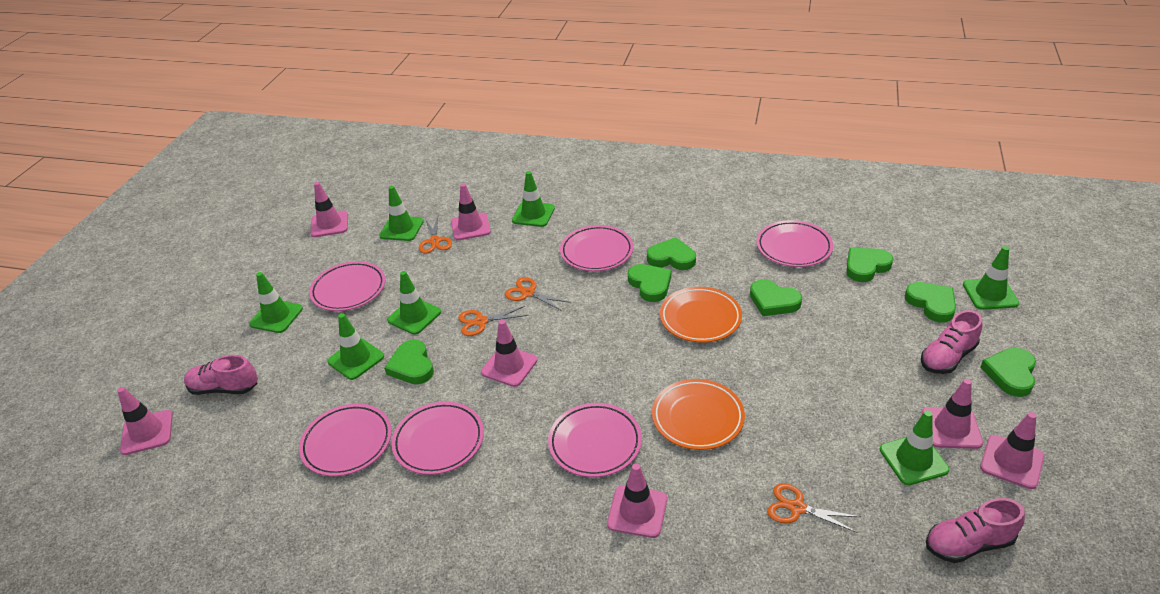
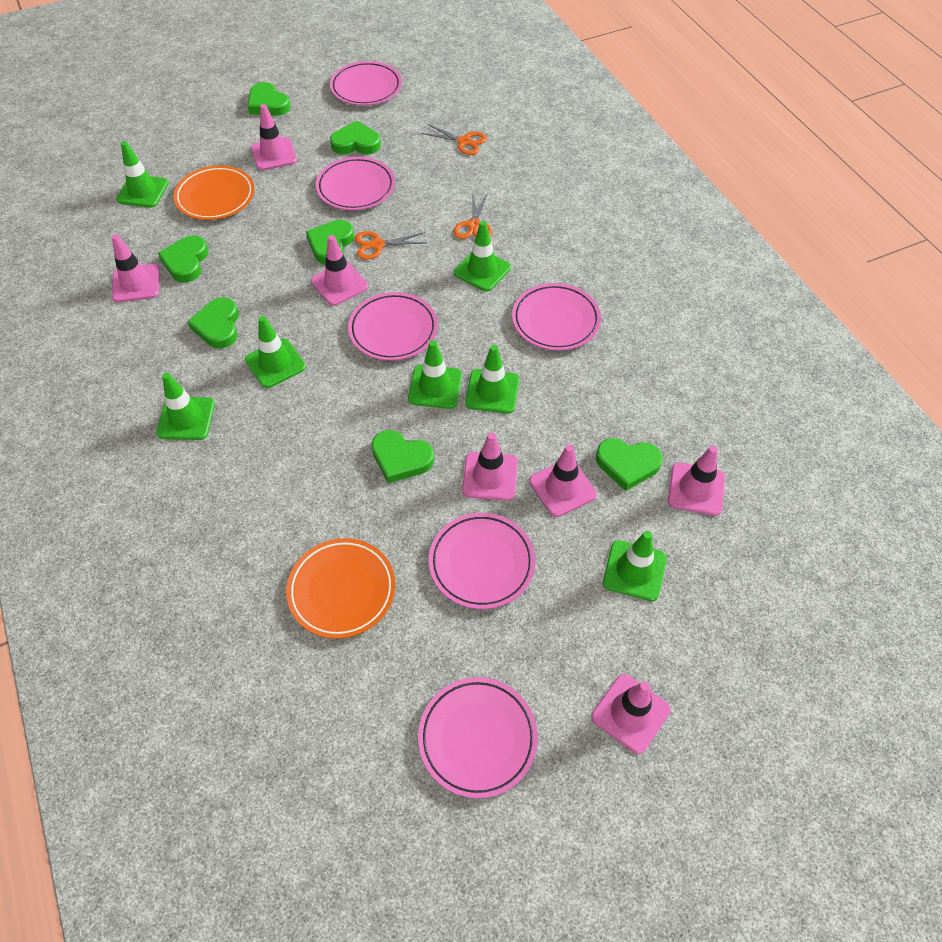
orange scissors: 4 -> 3
pink shoe: 3 -> 0

